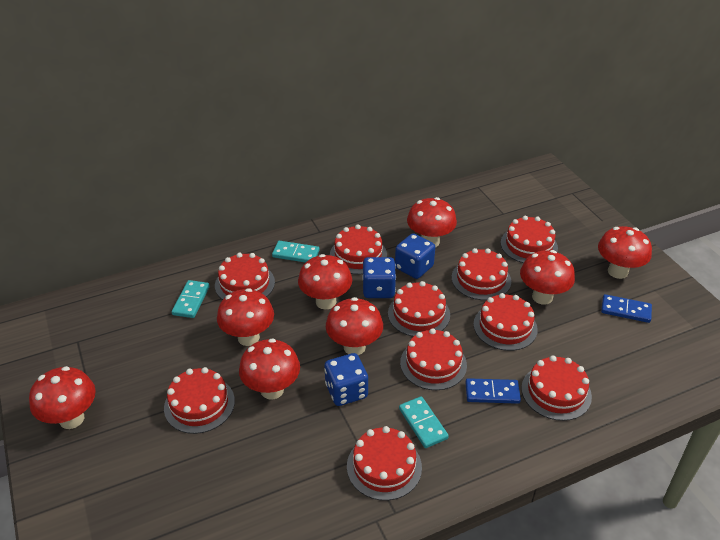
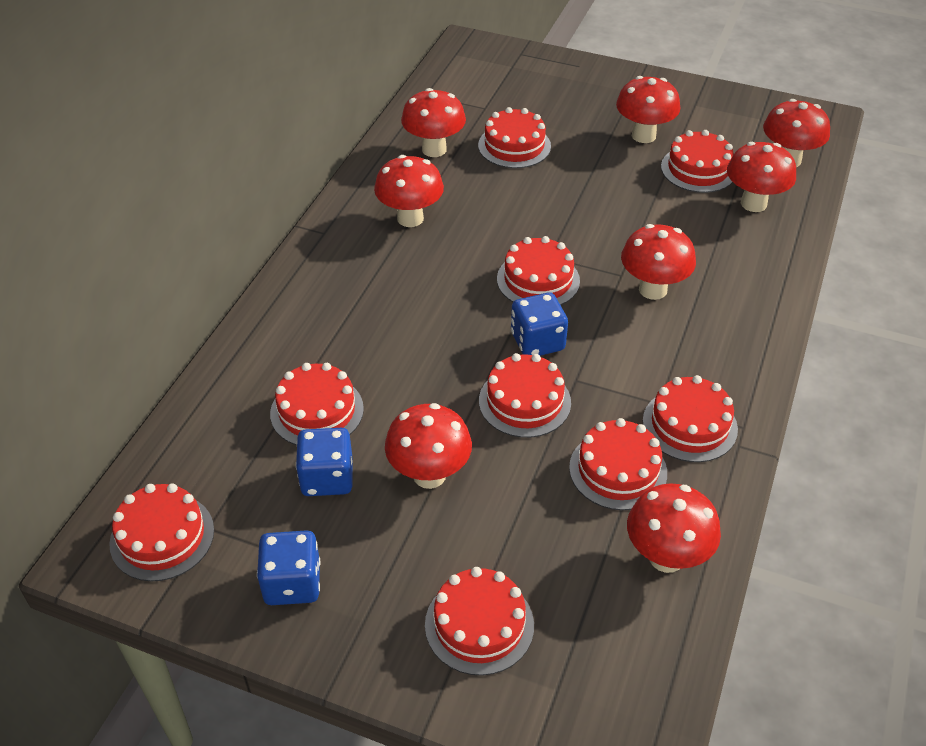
blue domino: 2 -> 0
red cake: 10 -> 9
turquoise domino: 3 -> 0

